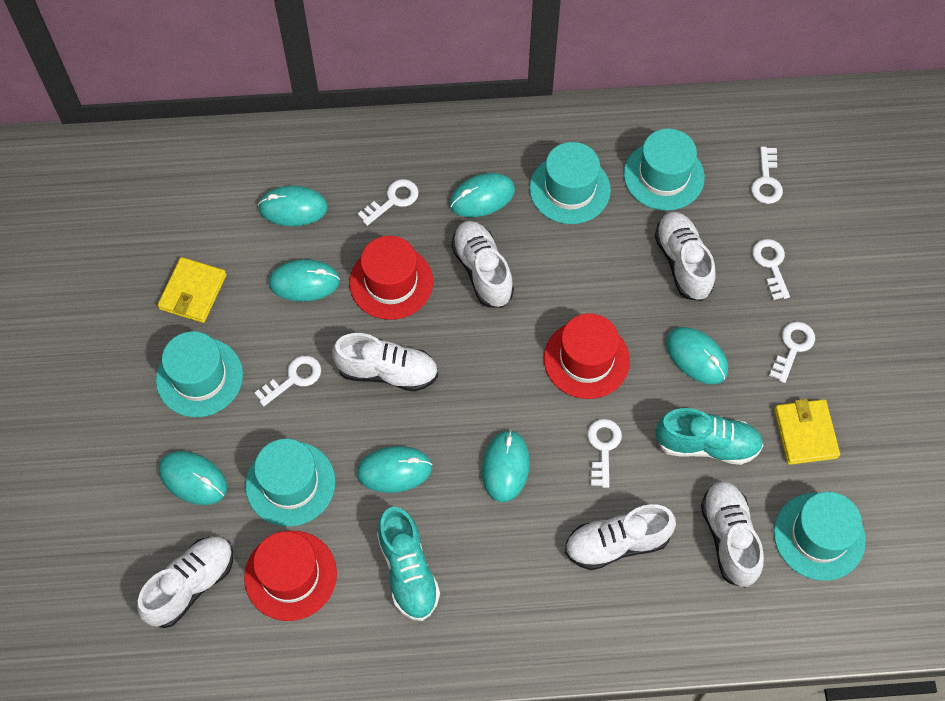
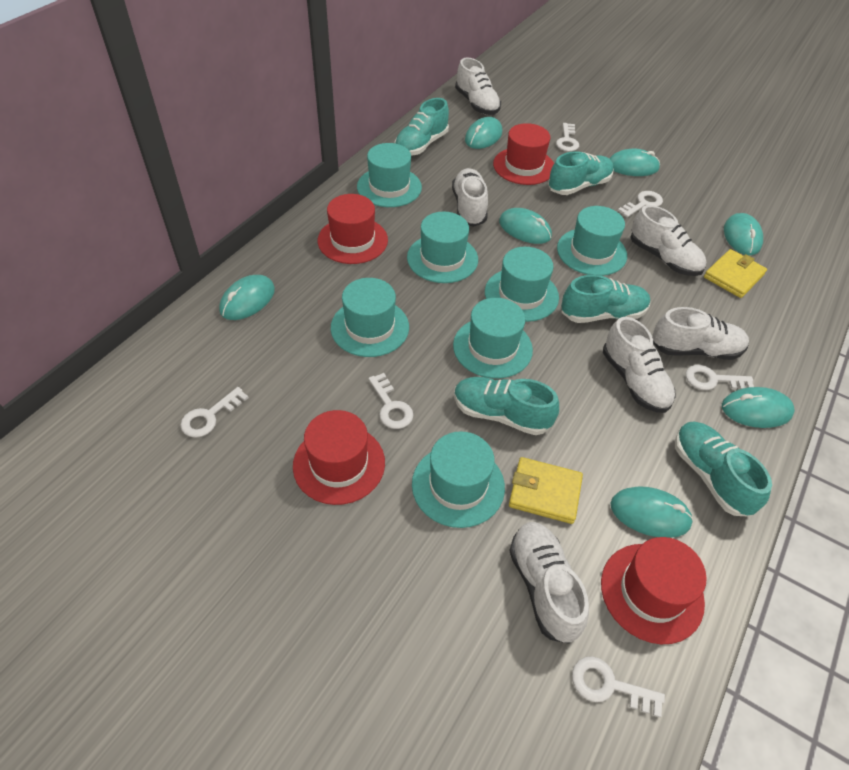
red hat: 3 -> 4
turquoise hat: 5 -> 7
turquoise shoe: 2 -> 5

